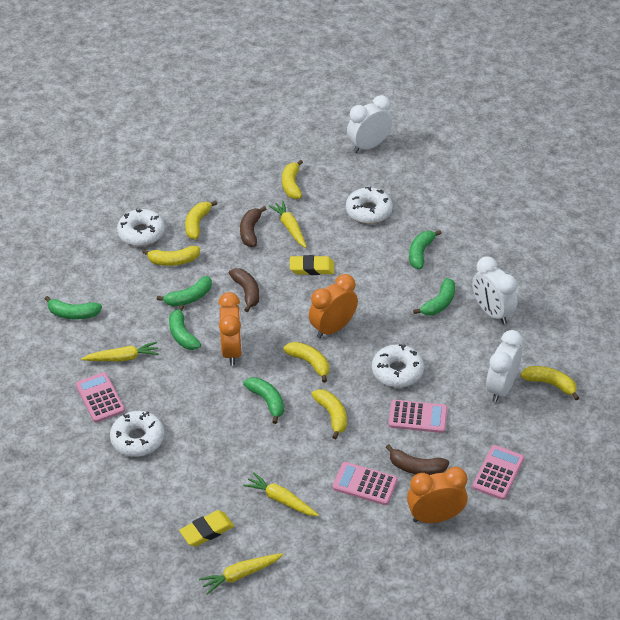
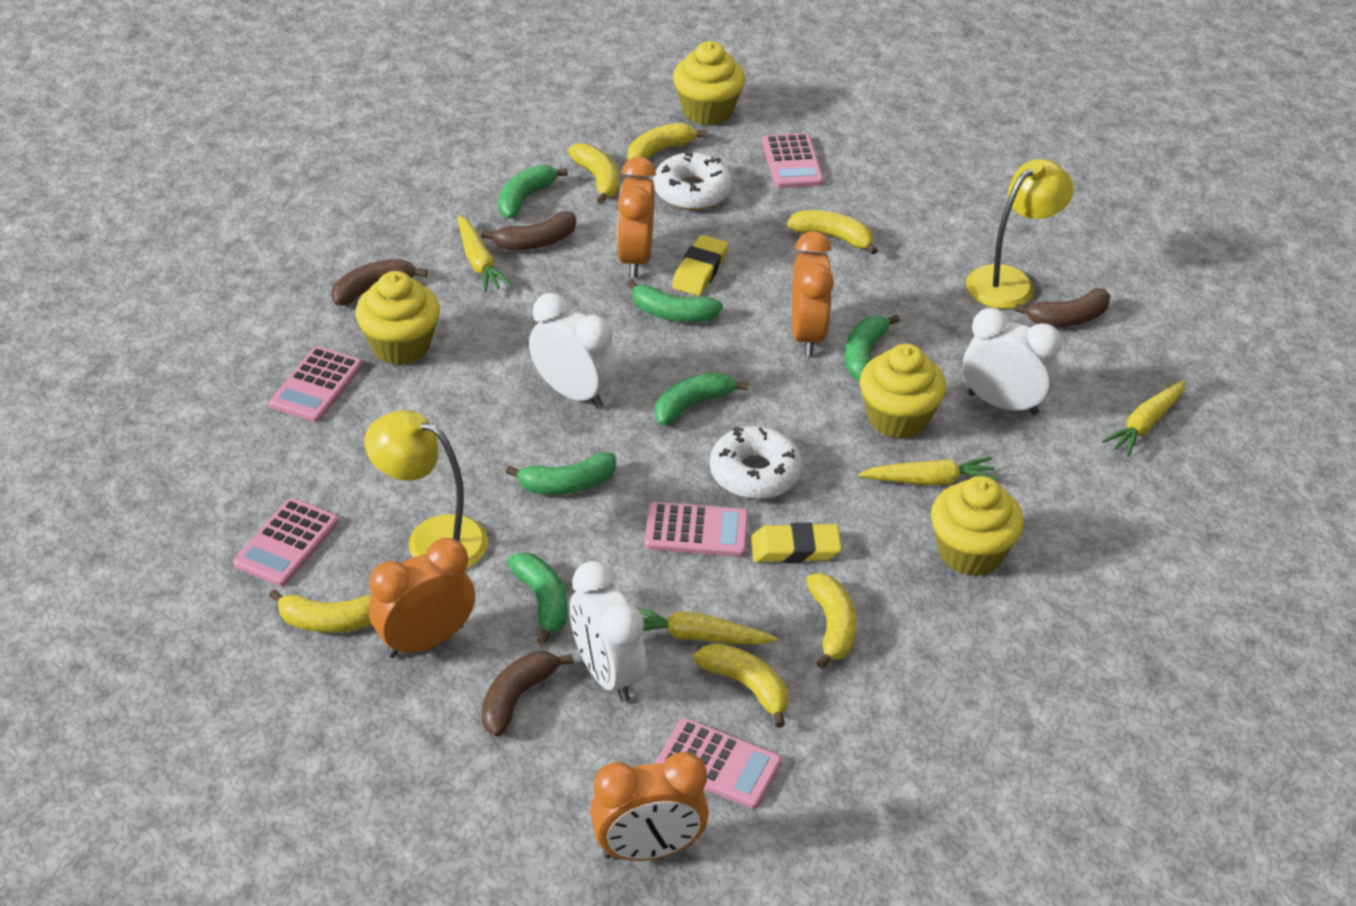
brown banana: 3 -> 4
orange clock: 3 -> 4
pink calculator: 4 -> 5
white donut: 4 -> 2
yellow cupcake: 0 -> 4
yellow lamp: 0 -> 2

